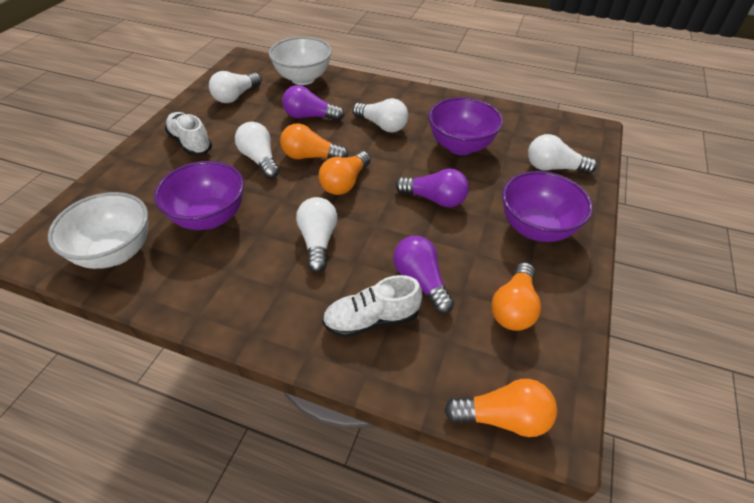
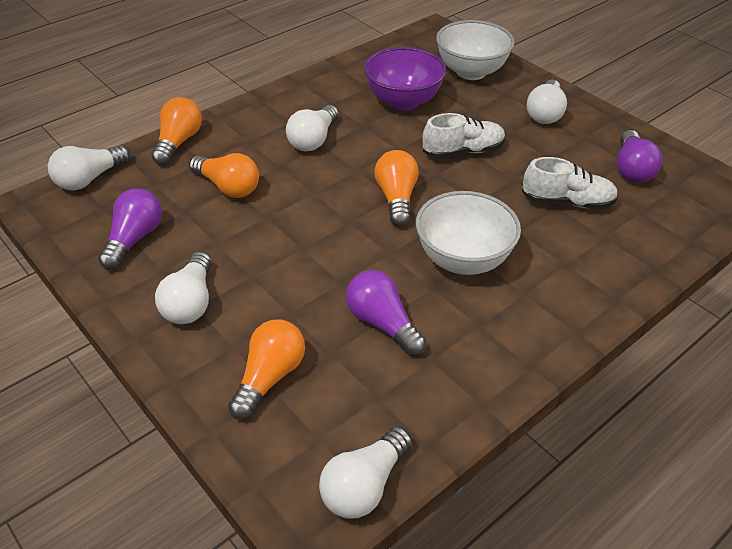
purple bowl: 3 -> 1

